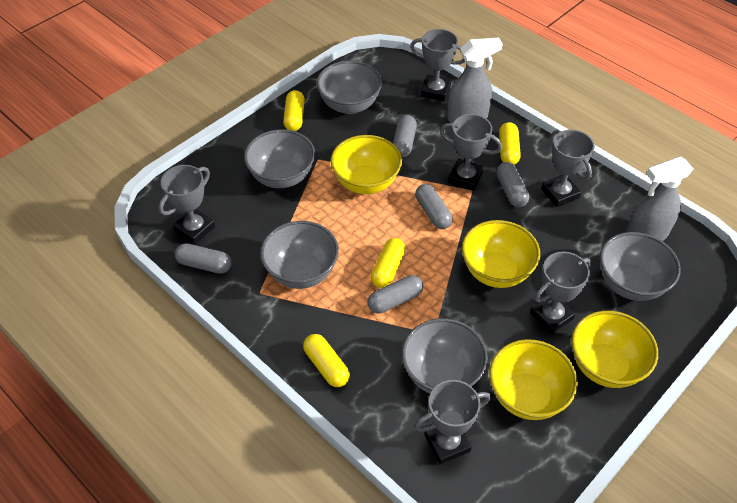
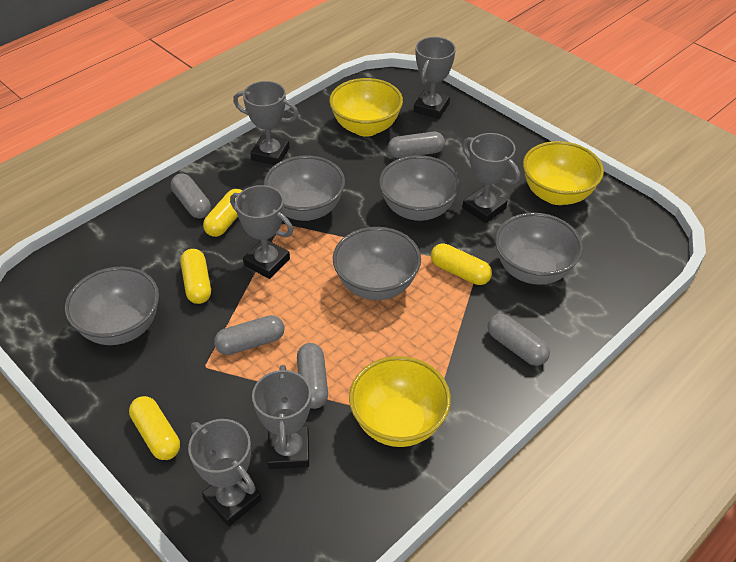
grey spray bottle: 2 -> 0
yellow bowl: 4 -> 3

